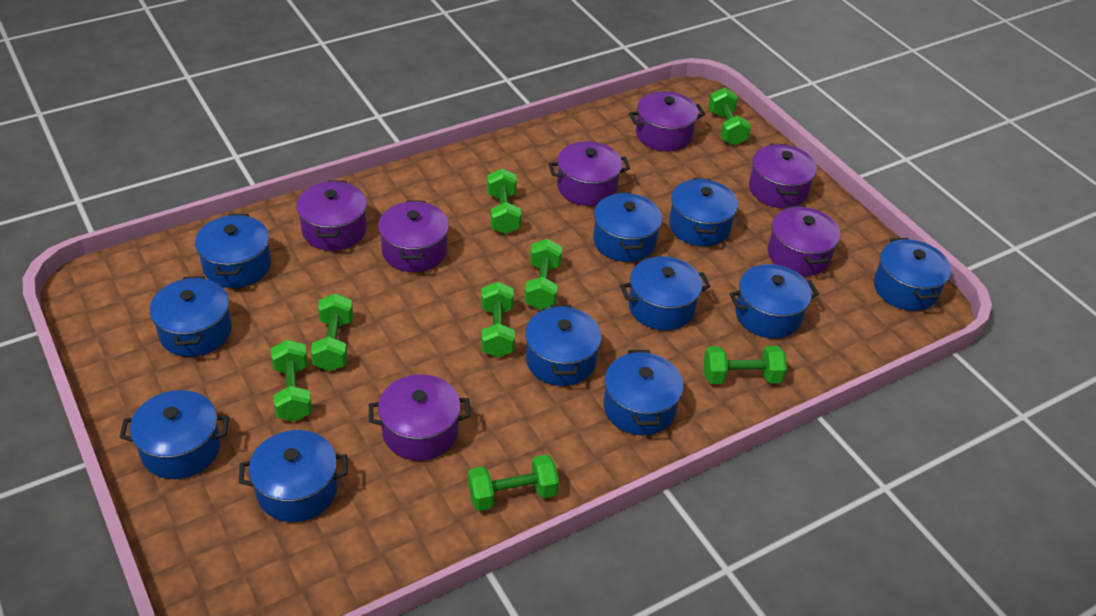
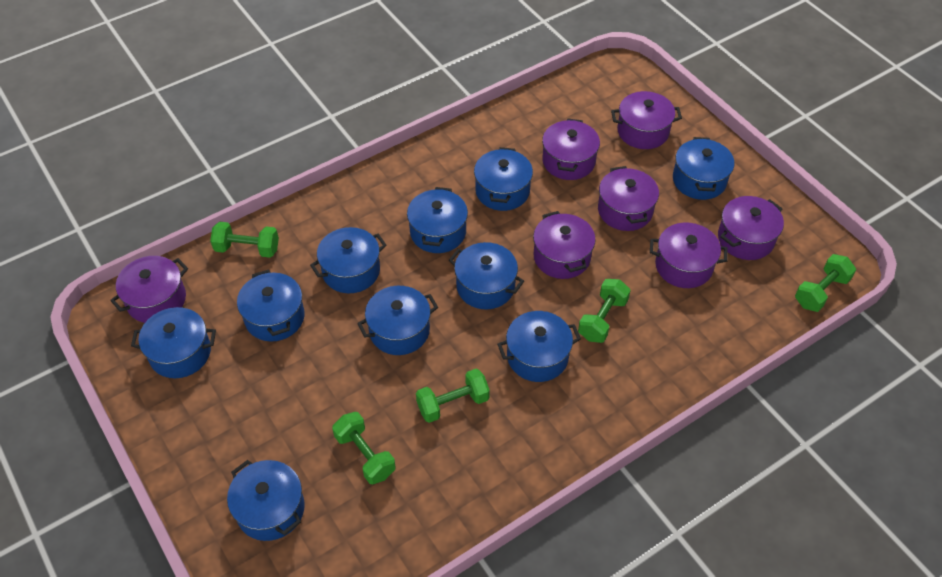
blue pot: 11 -> 10
green dumbbell: 8 -> 5

